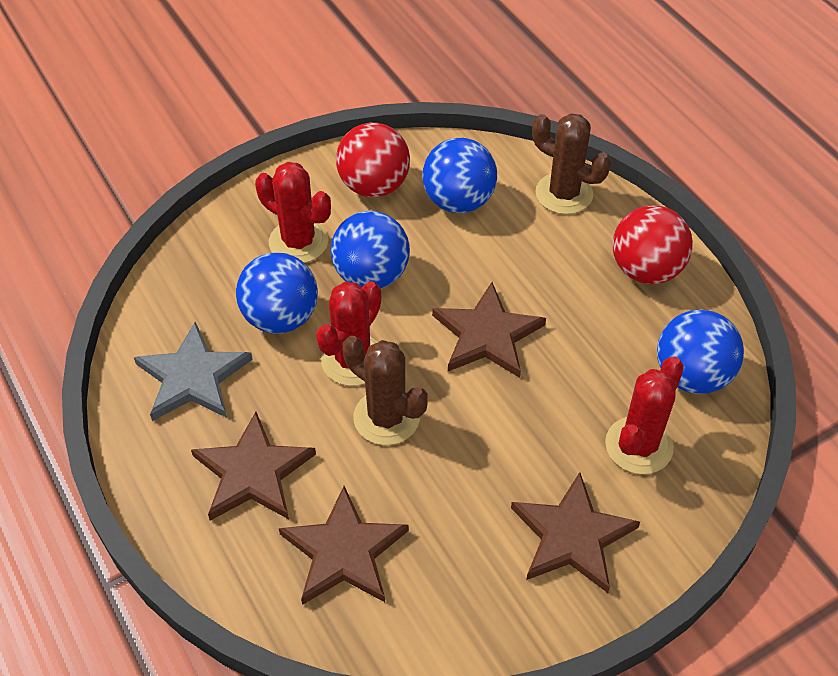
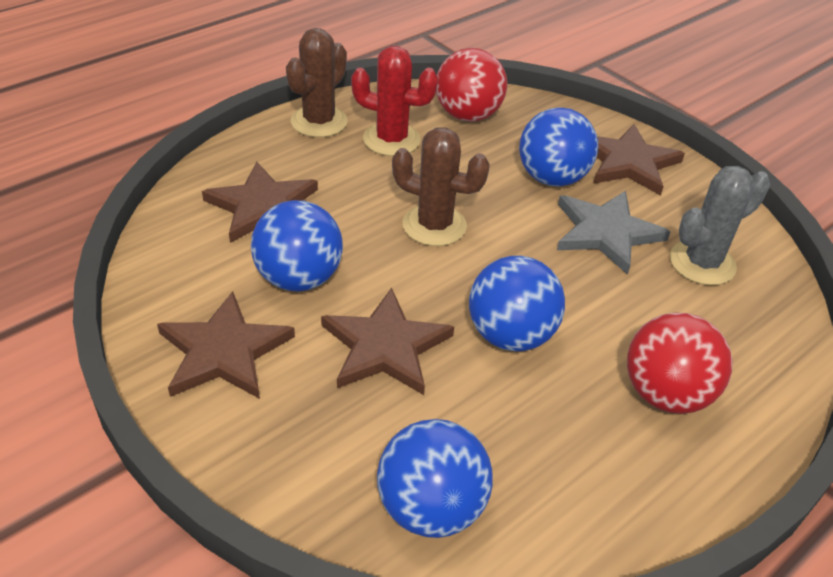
grey cactus: 0 -> 1
red cactus: 3 -> 1

